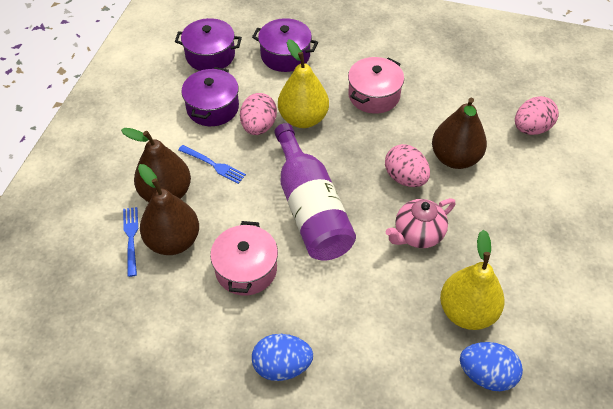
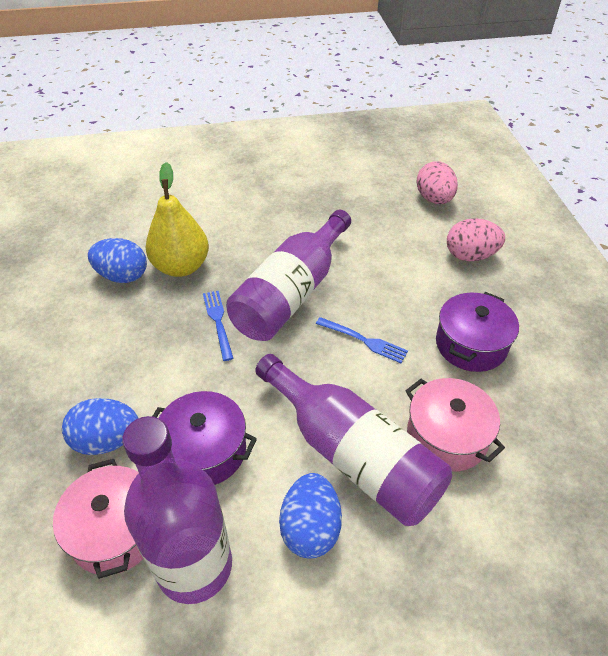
blue egg: 2 -> 3
brown pear: 3 -> 0
pink egg: 3 -> 2
pink teapot: 1 -> 0
purple bottle: 1 -> 3
purple pot: 3 -> 2
yellow pear: 2 -> 1

